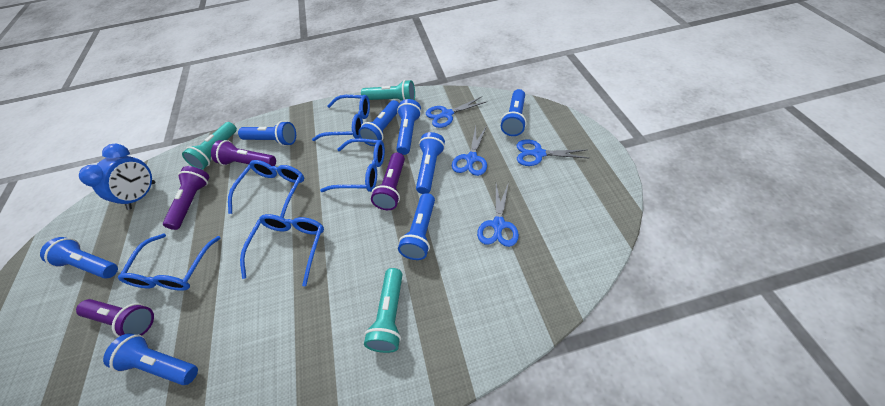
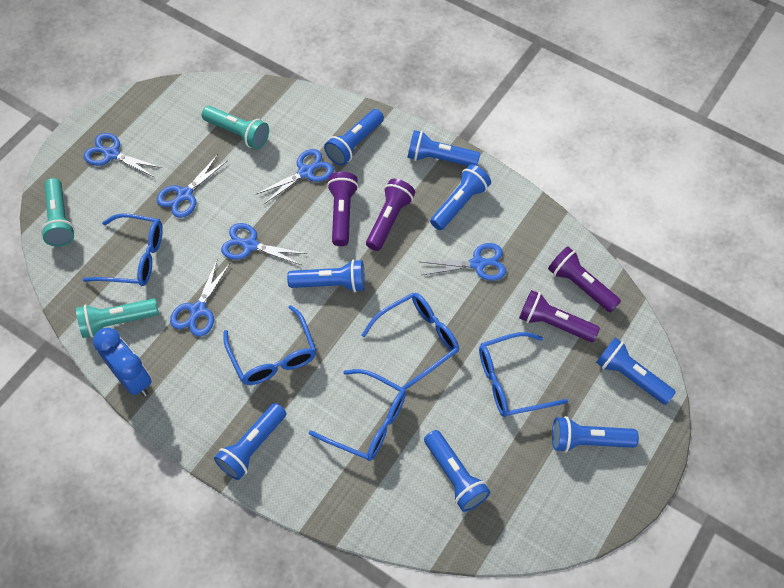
blue scissors: 4 -> 6

